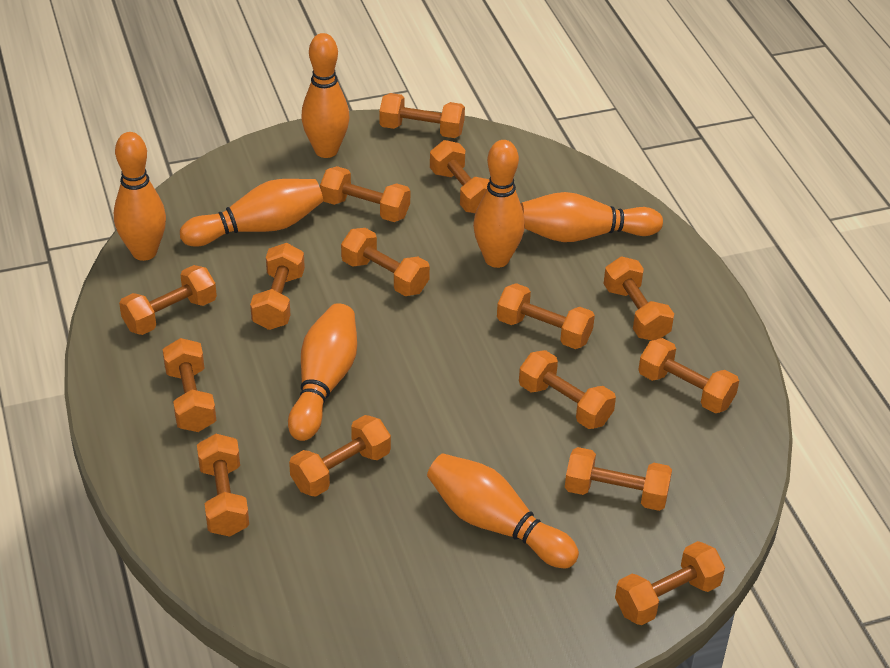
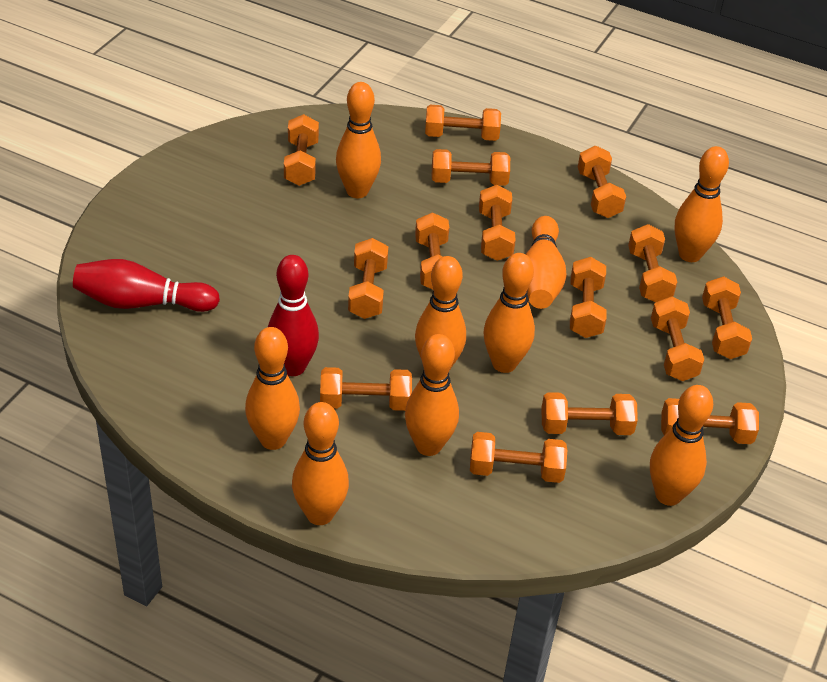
orange bowling pin: 7 -> 9
red bowling pin: 0 -> 2

